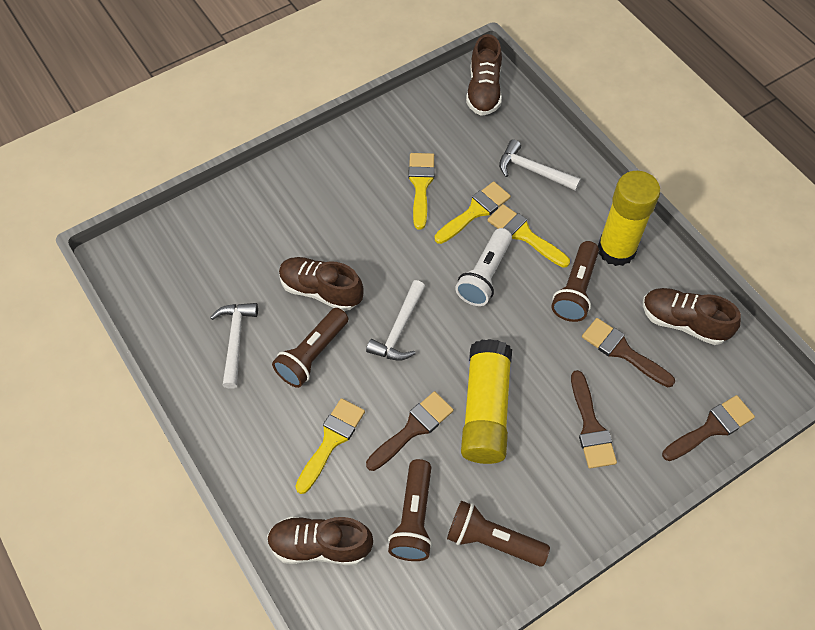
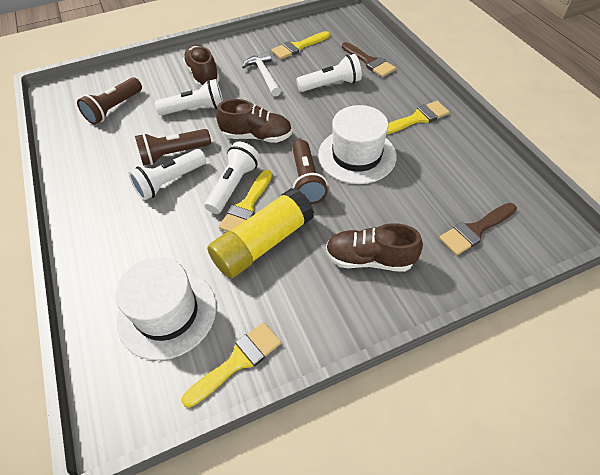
brown brush: 4 -> 2
brown flashlight: 4 -> 3
brown shoe: 4 -> 3
white flashlight: 1 -> 4
white hammer: 3 -> 1
white hat: 0 -> 2
yellow glue stick: 2 -> 1

